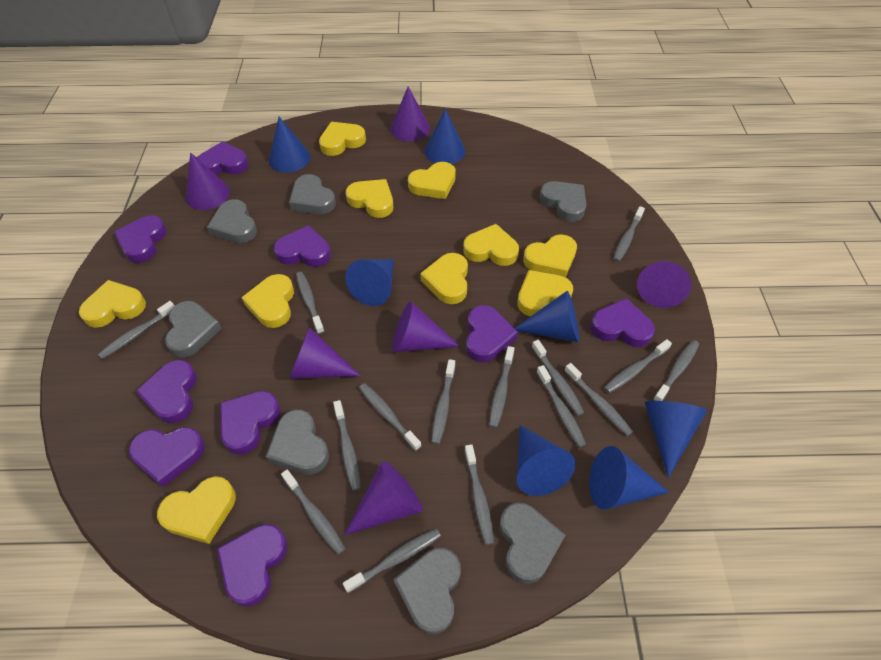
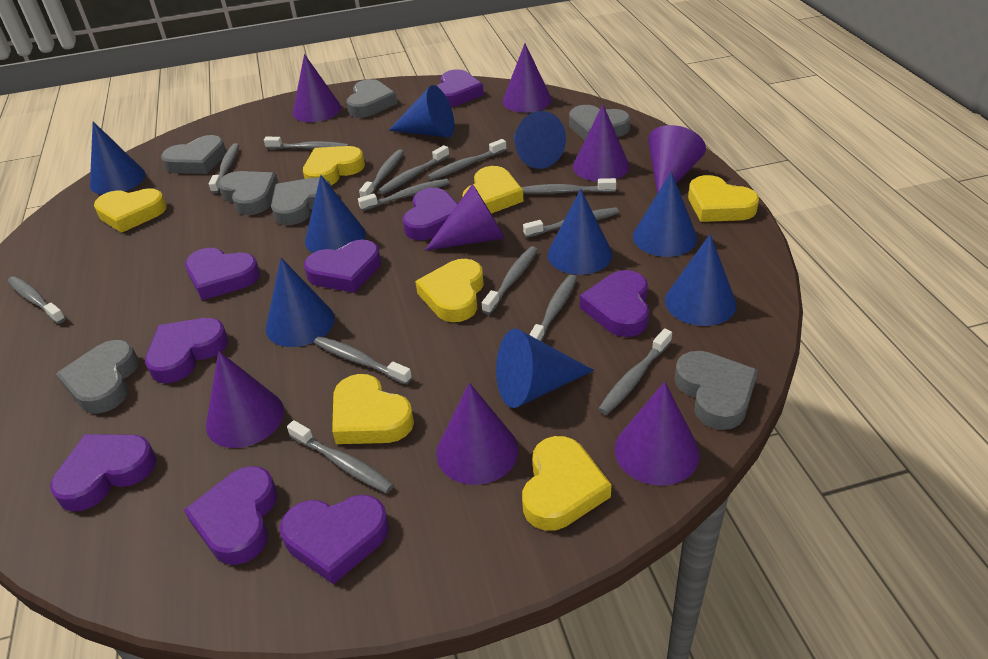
blue cone: 7 -> 9
grey toothbrush: 15 -> 14
purple cone: 6 -> 8
yellow heart: 10 -> 7

